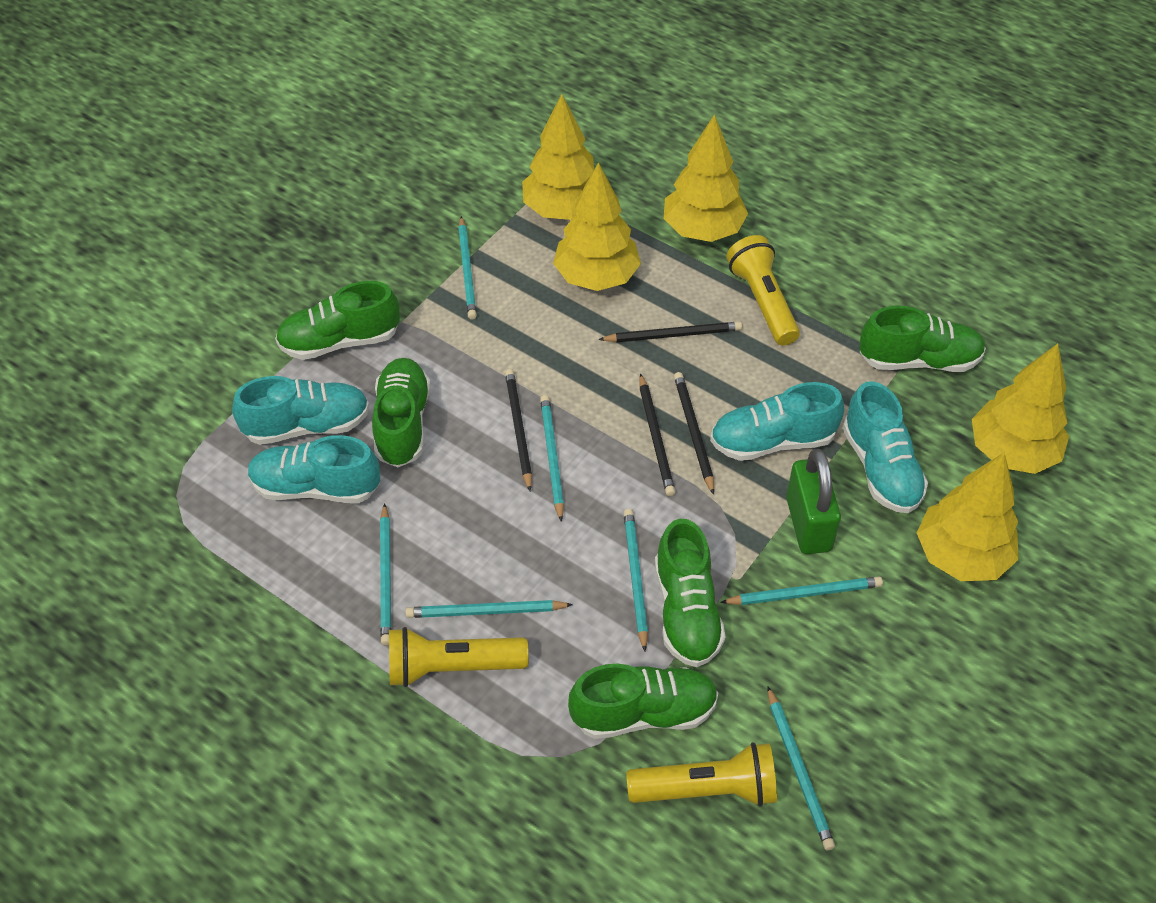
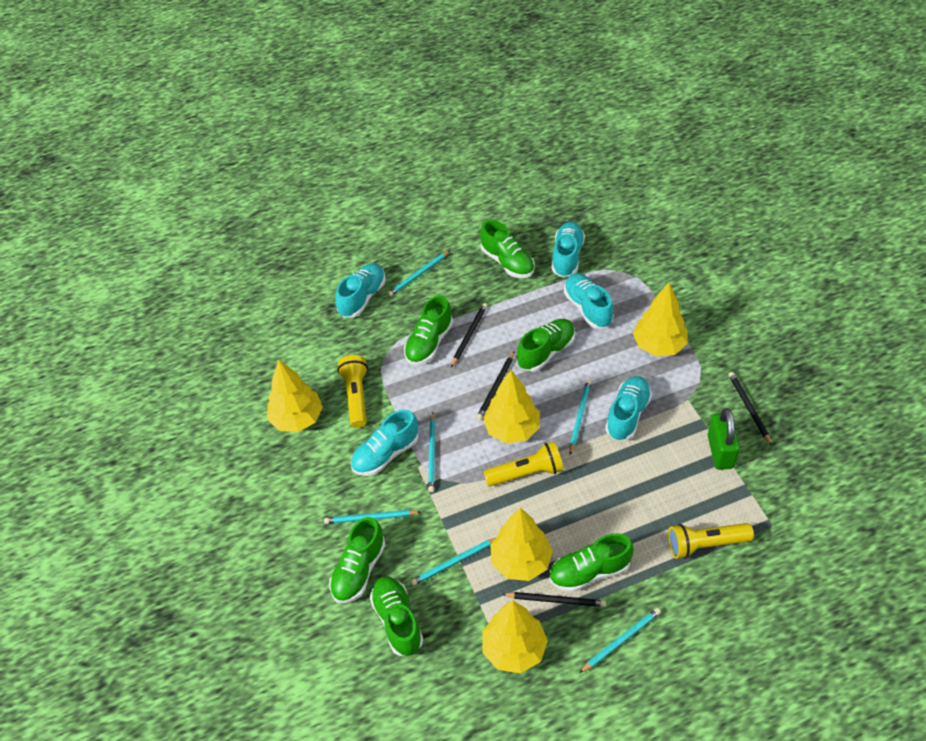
green shoe: 5 -> 6
turquoise pencil: 7 -> 6
turquoise shoe: 4 -> 5

